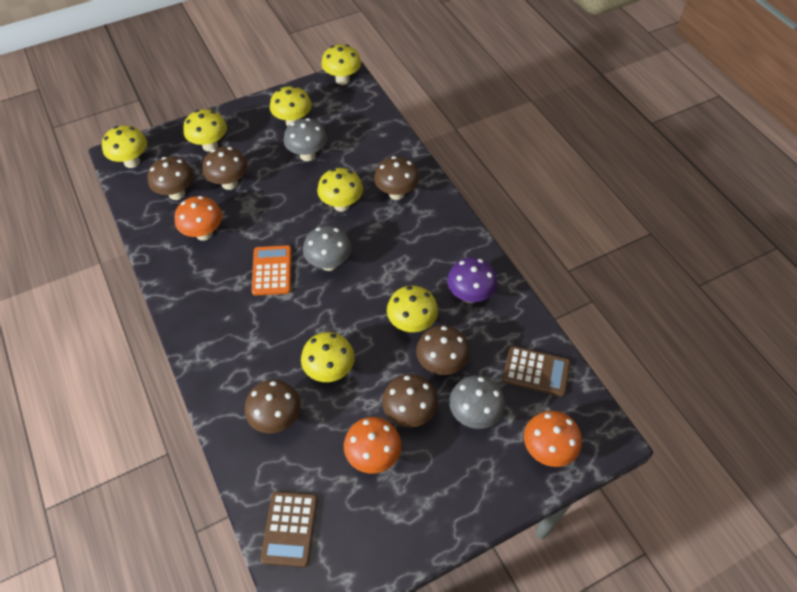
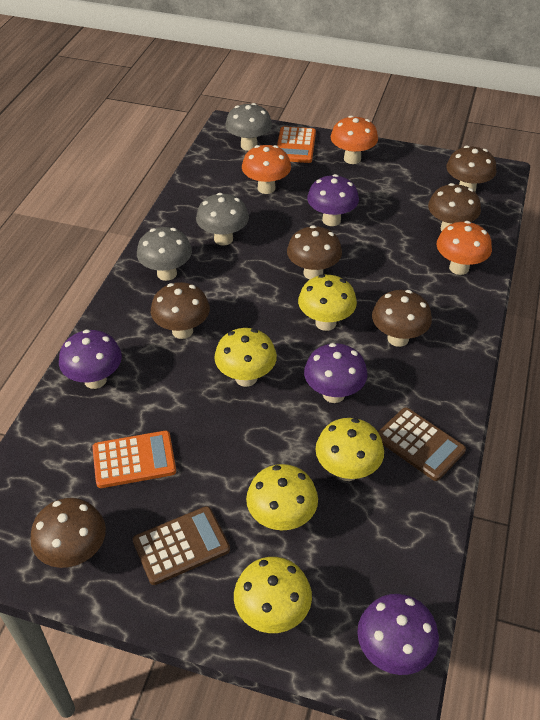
orange calculator: 1 -> 2
purple mushroom: 1 -> 4
yellow mushroom: 7 -> 5

